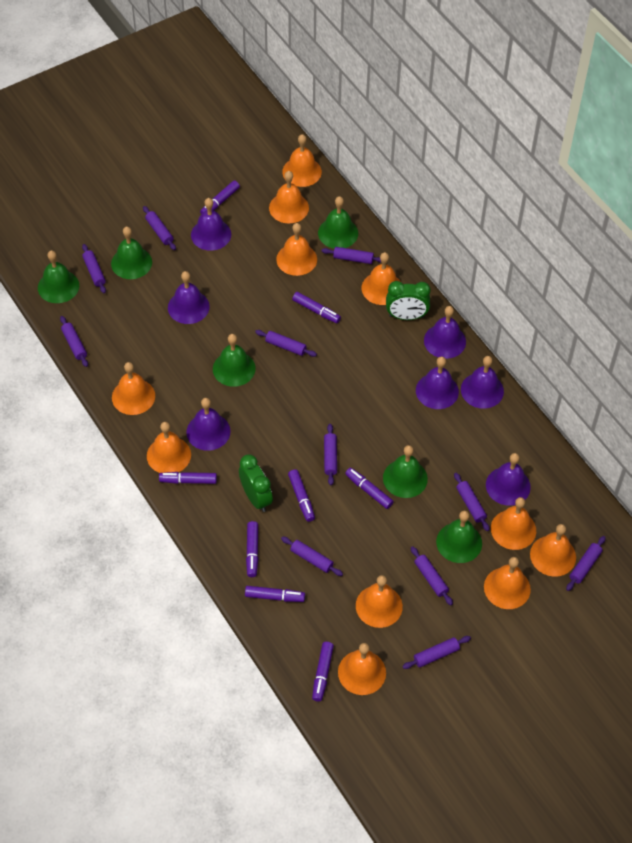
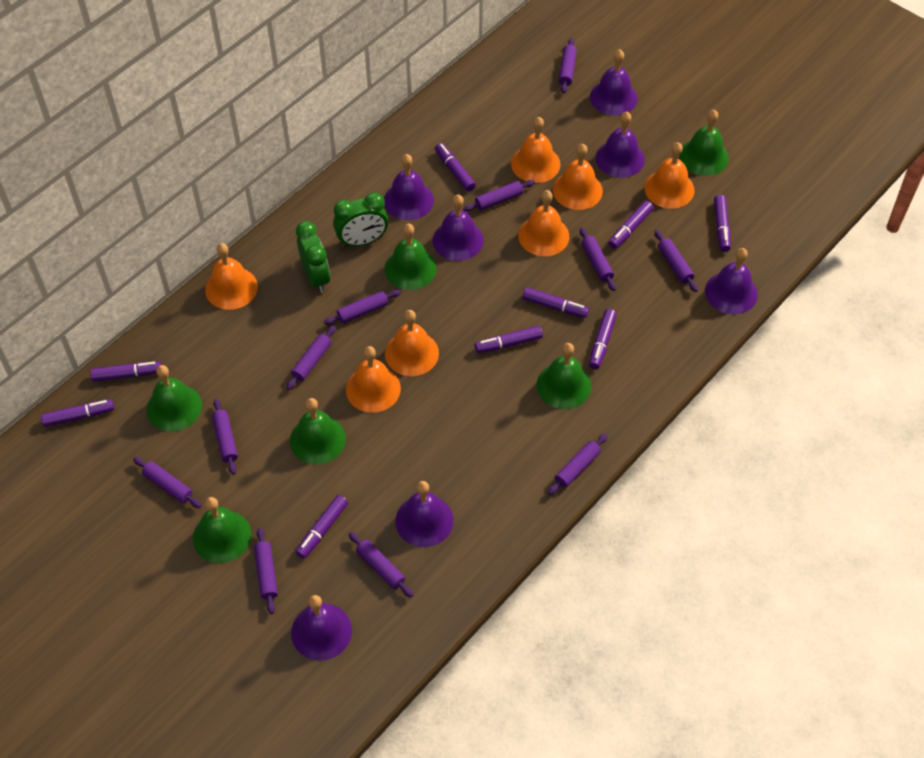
orange bell: 11 -> 7
purple marker: 8 -> 9

